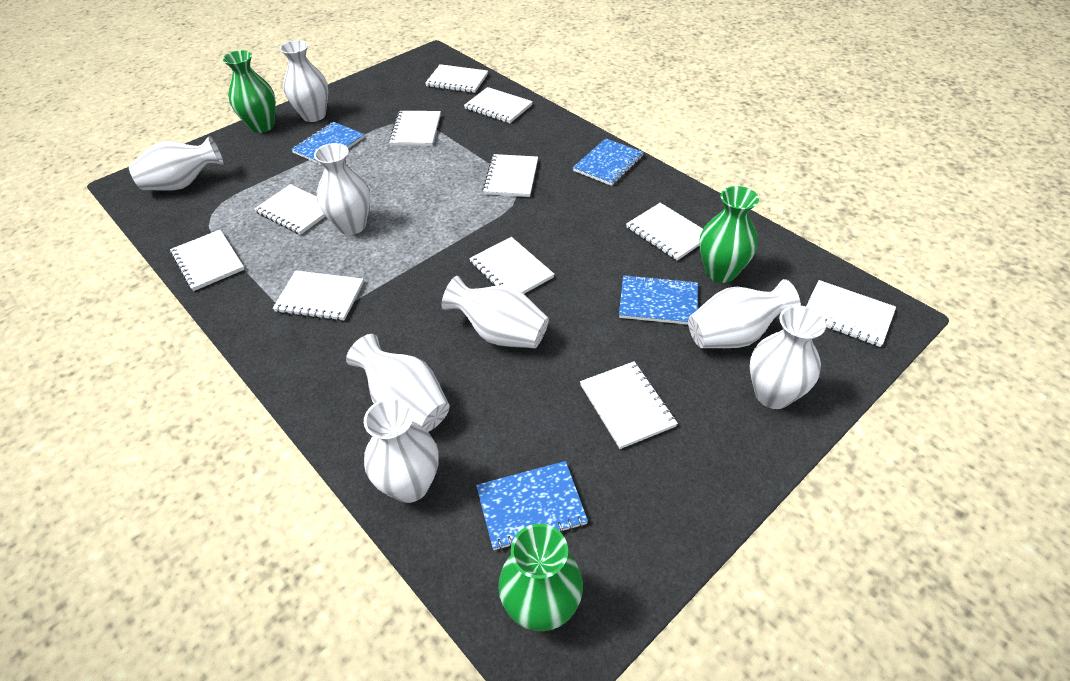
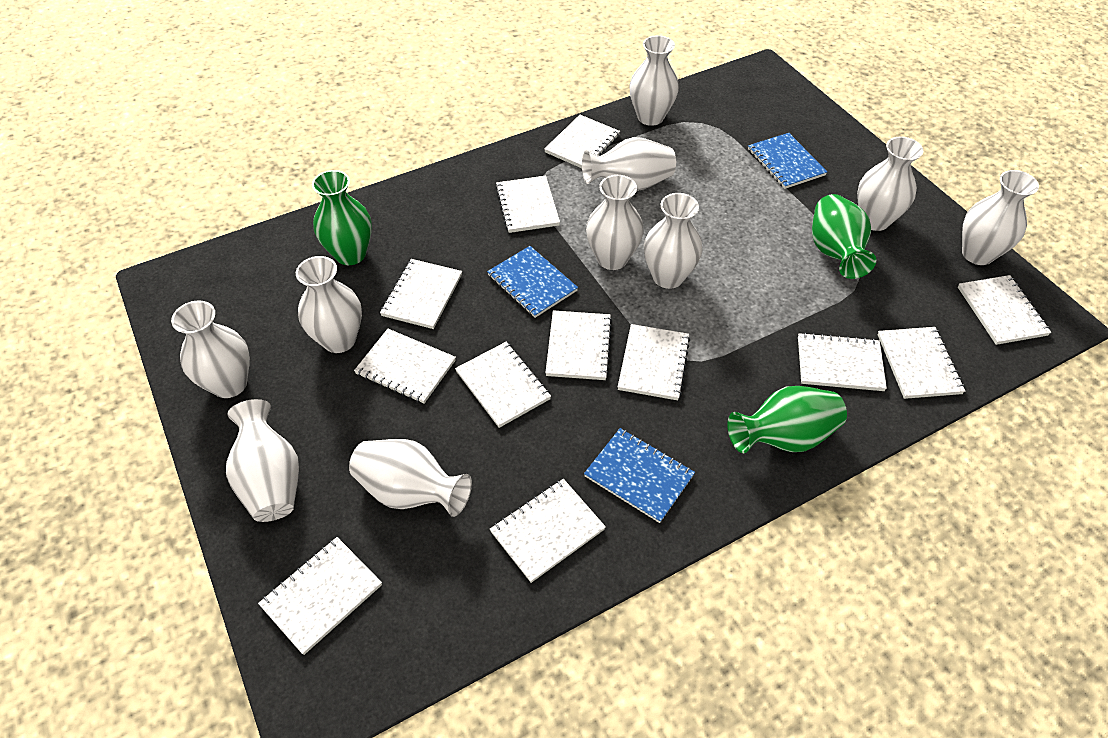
blue notebook: 4 -> 3
white notebook: 11 -> 12
white vase: 8 -> 10

